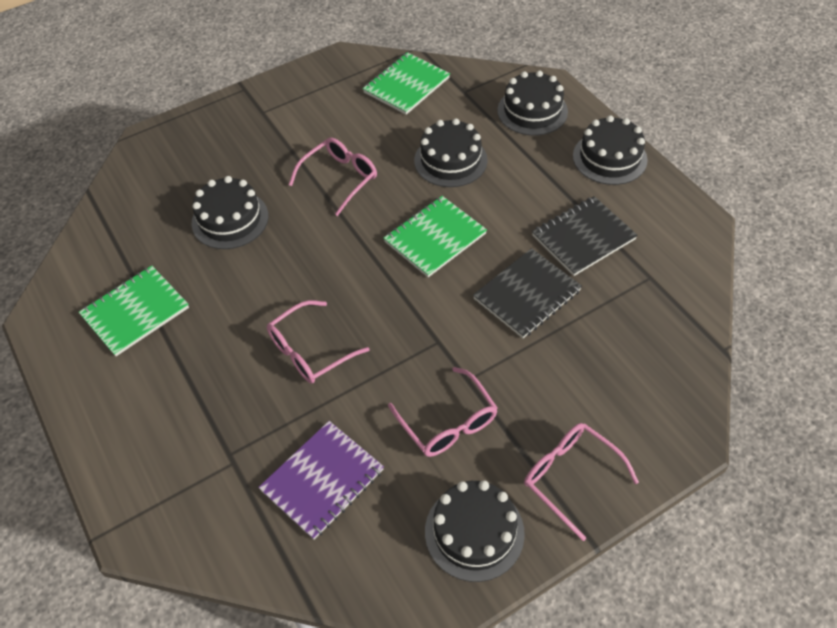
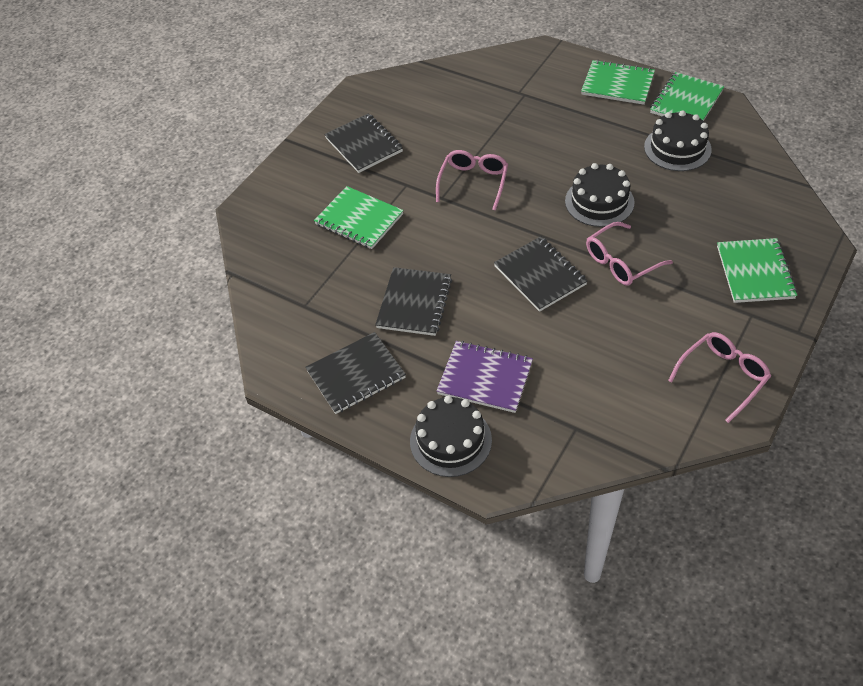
black cake: 5 -> 3
black notebook: 2 -> 4
green notebook: 3 -> 4
pink glasses: 4 -> 3

